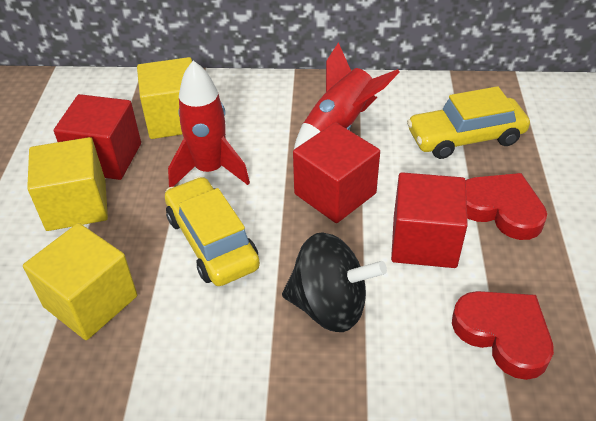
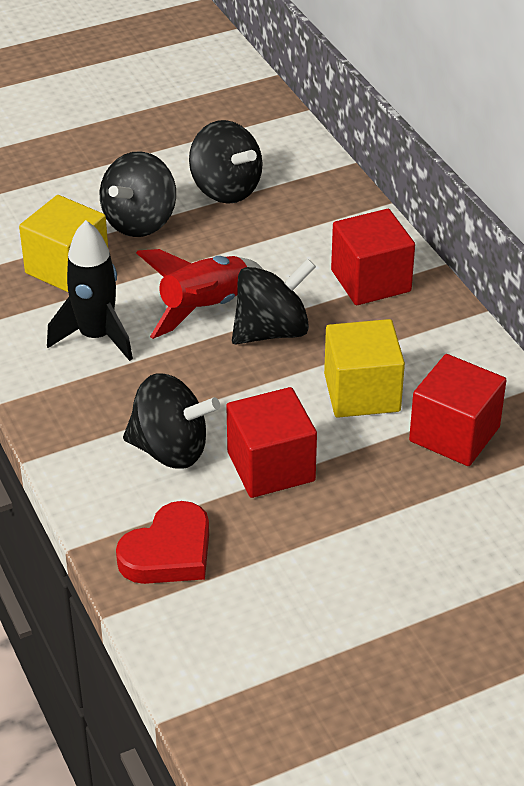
black rocket: 0 -> 1
black spinning top: 1 -> 4
red heart: 2 -> 1
red rocket: 2 -> 1
yellow car: 2 -> 0
yellow cube: 3 -> 2

